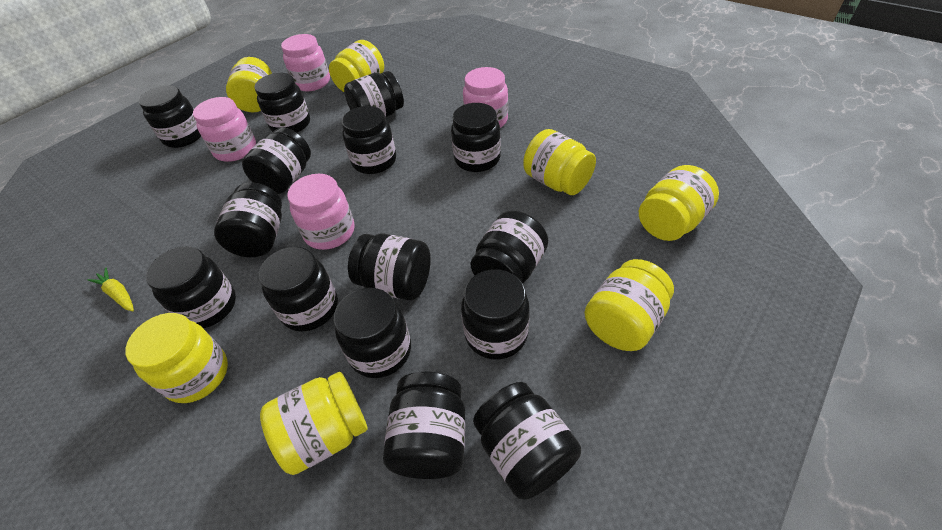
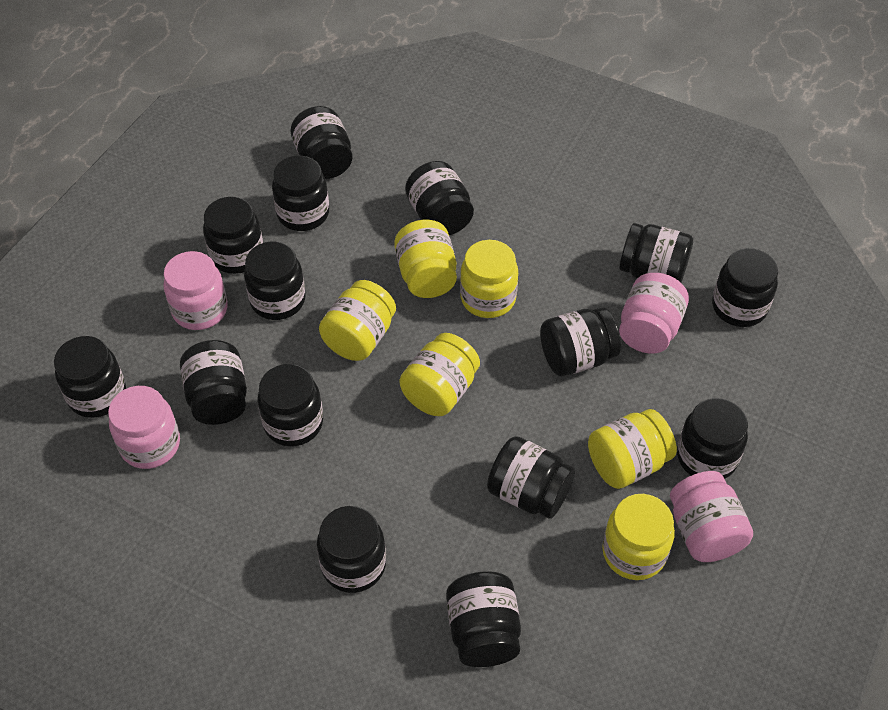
yellow carrot: 1 -> 0
yellow jar: 7 -> 6

